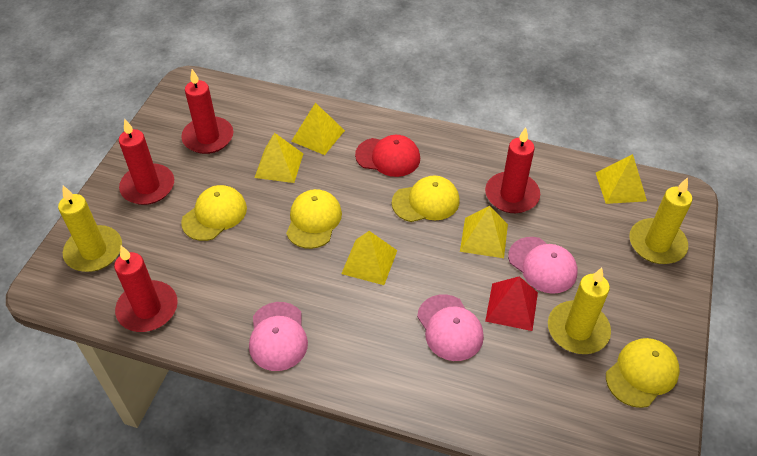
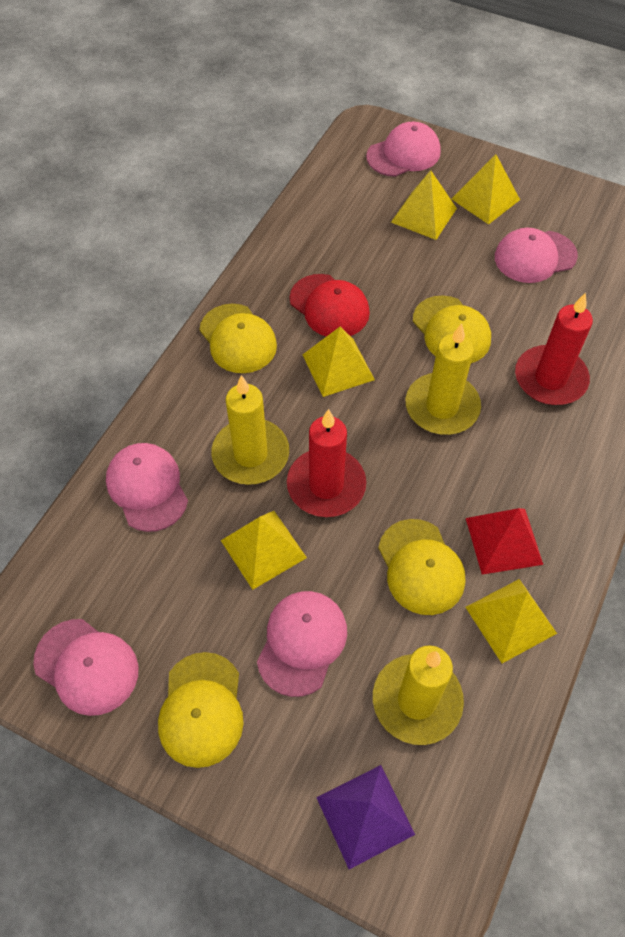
pink cap: 3 -> 5
purple pyramid: 0 -> 1
red candle: 4 -> 2

